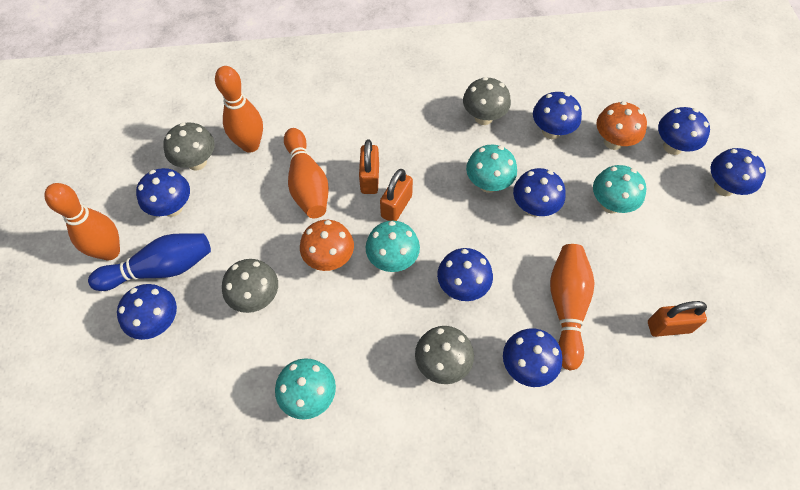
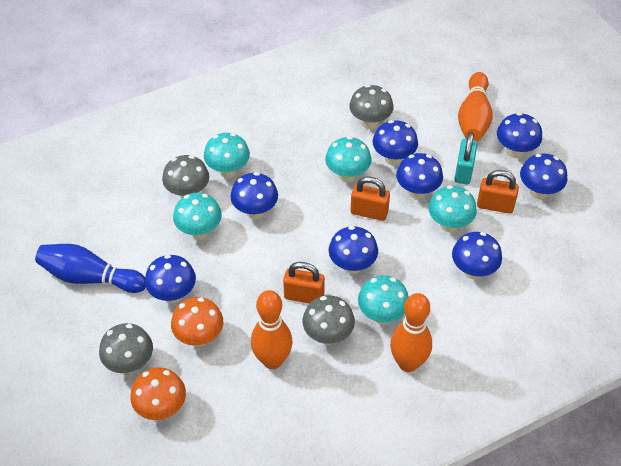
orange bowling pin: 4 -> 3
turquoise mushroom: 4 -> 5
turquoise padlock: 0 -> 1

